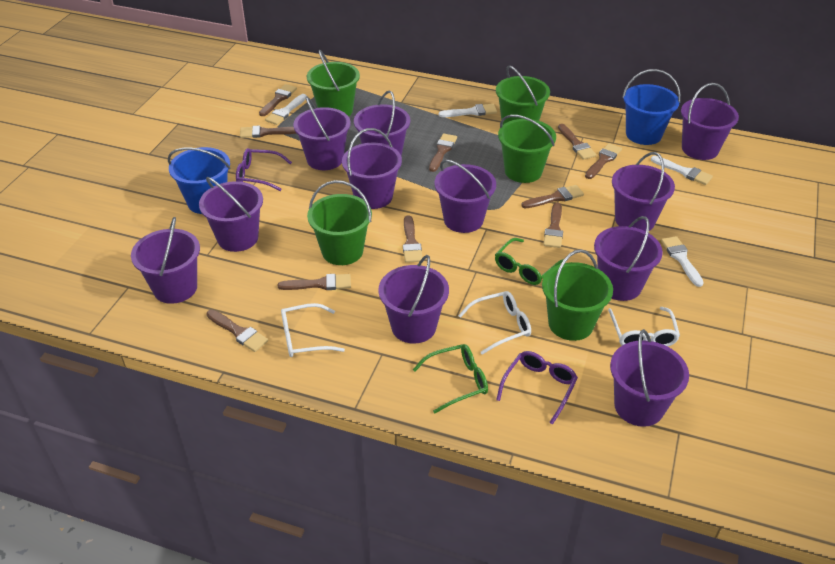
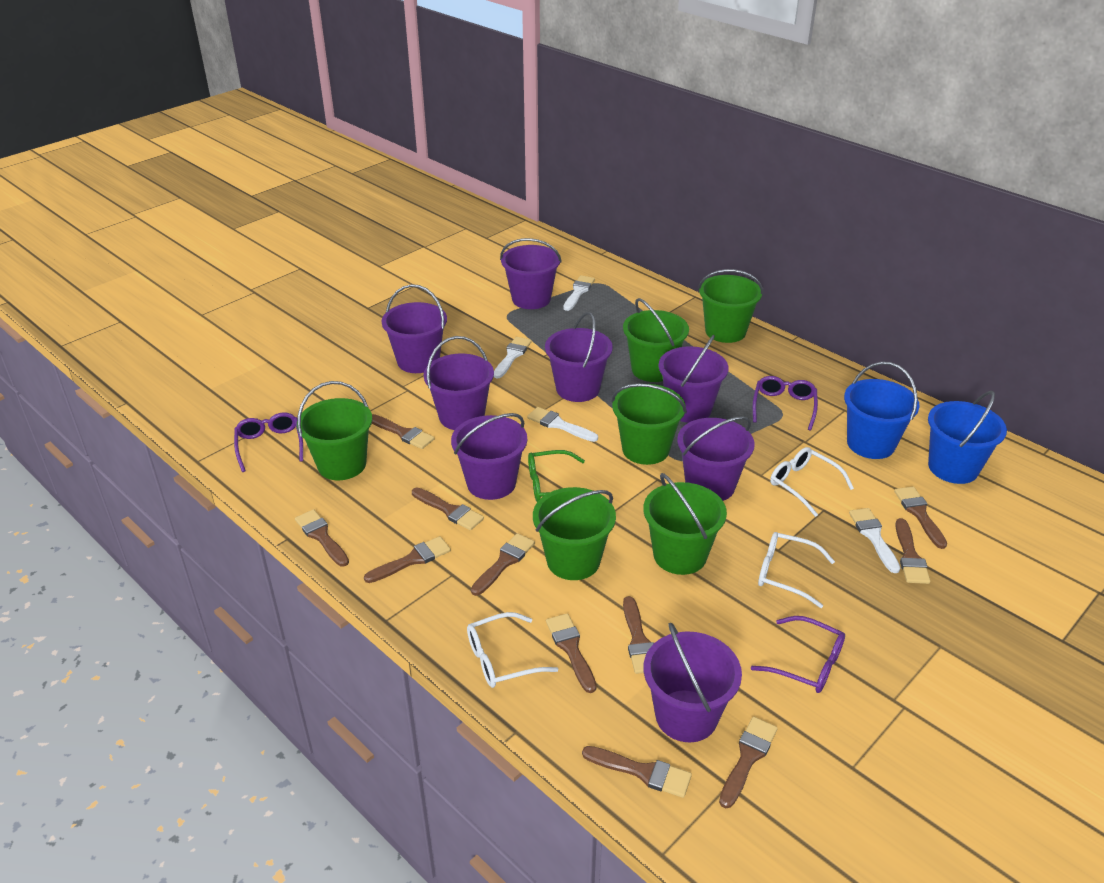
brown brush: 10 -> 11
green bucket: 5 -> 6
green glasses: 2 -> 1
purple bucket: 11 -> 8
purple glasses: 2 -> 3

